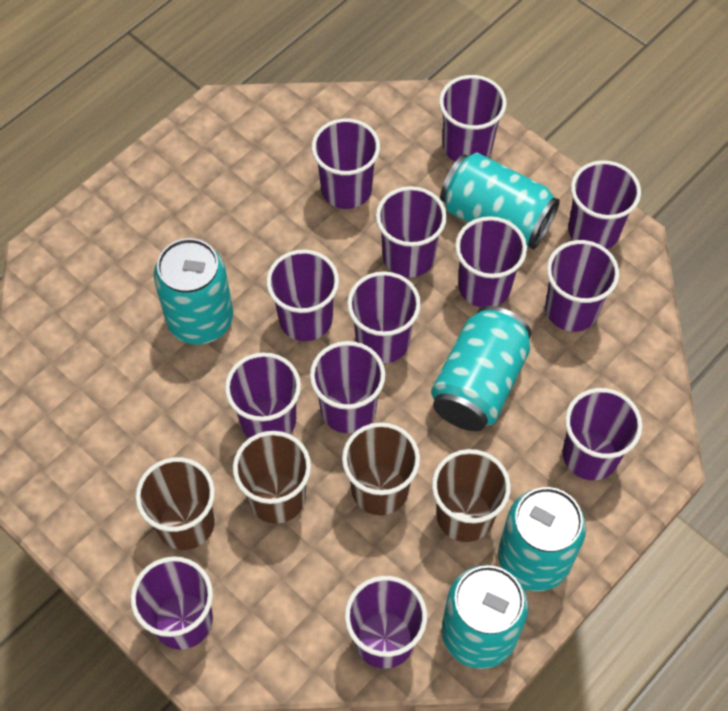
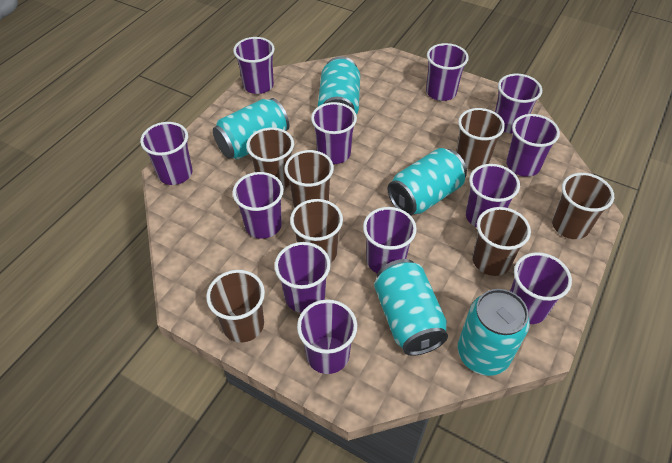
brown cup: 4 -> 7
purple cup: 13 -> 12

